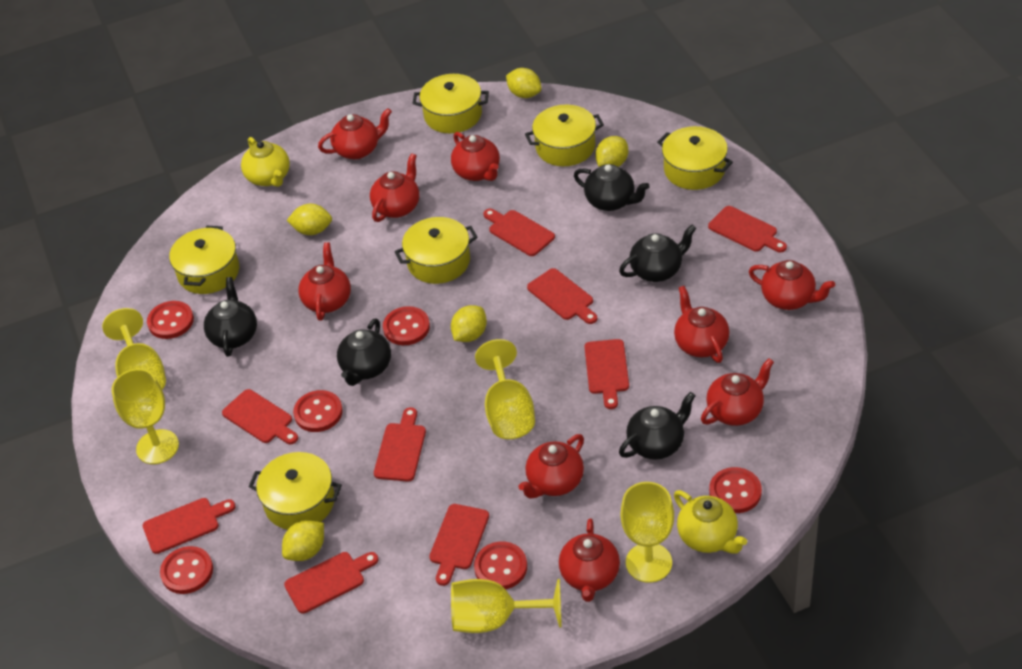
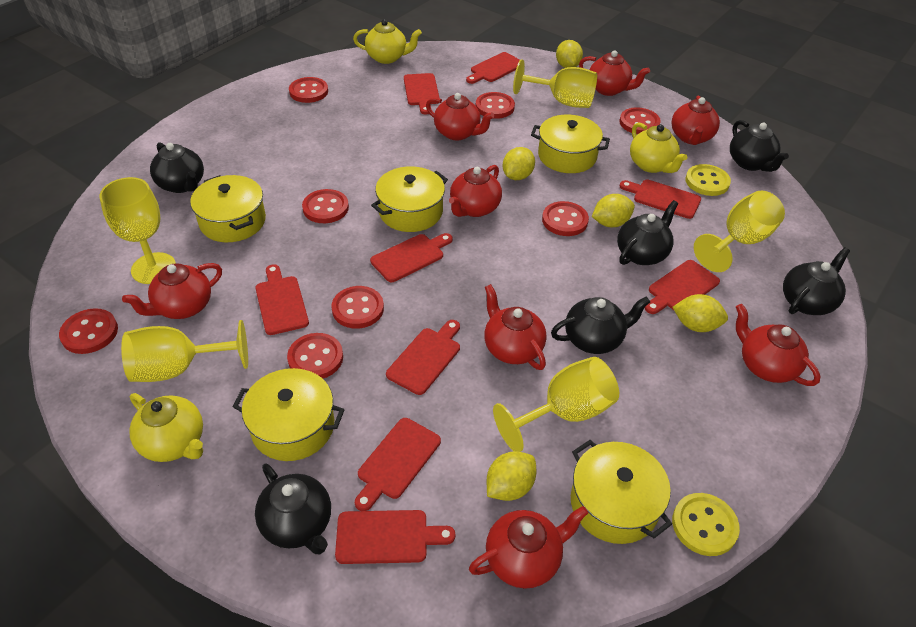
black teapot: 5 -> 6
red button: 6 -> 8
red teapot: 9 -> 8
yellow button: 0 -> 2
yellow pot: 6 -> 5
yellow teapot: 2 -> 3

